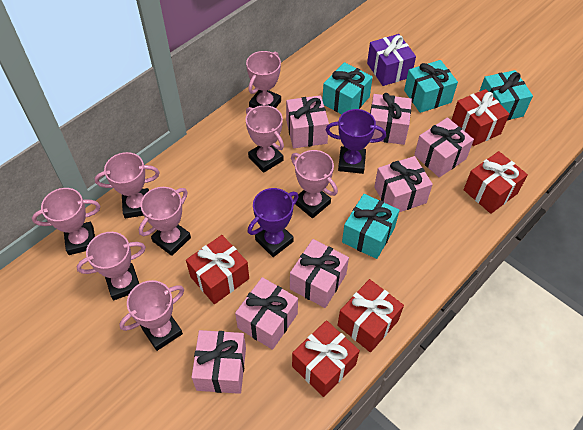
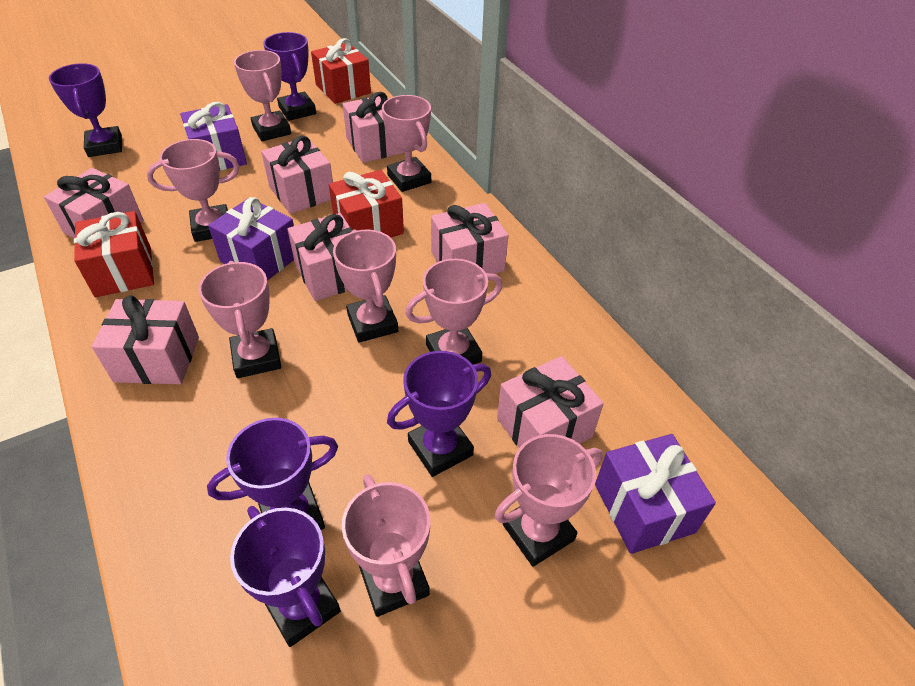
purple gift: 1 -> 3
purple trophy: 2 -> 5
red gift: 5 -> 3
turquoise gift: 4 -> 0

